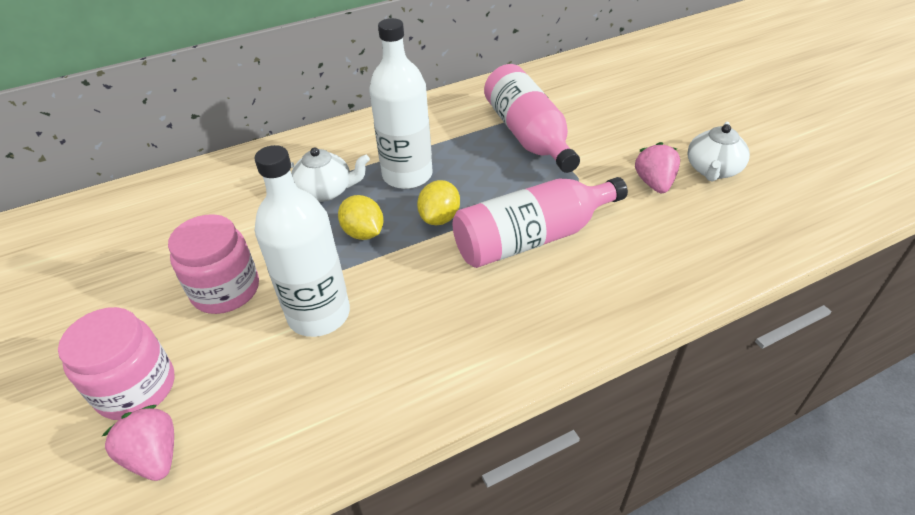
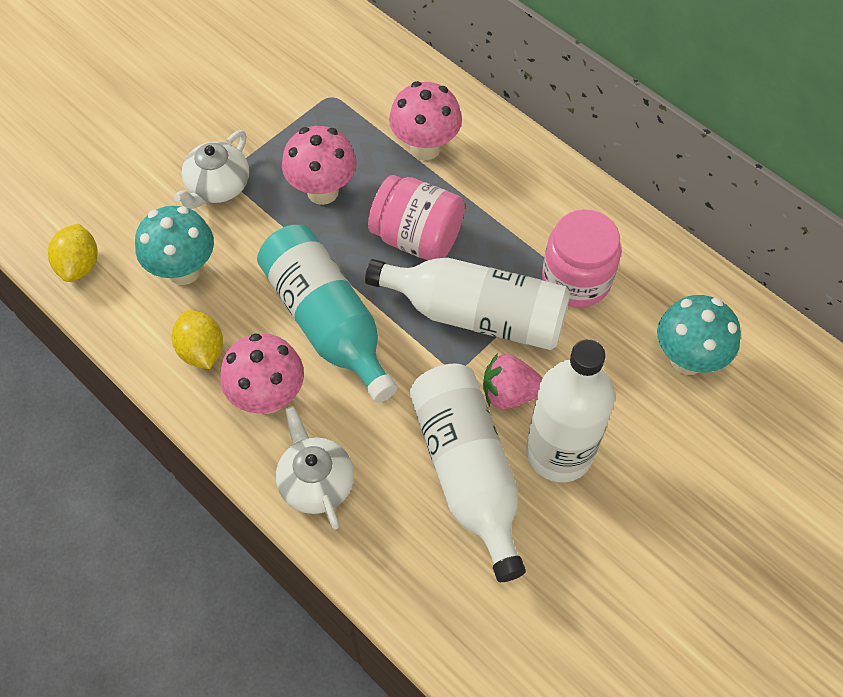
pink bottle: 2 -> 0
pink mushroom: 0 -> 3
pink strawberry: 2 -> 1
turquoise bottle: 0 -> 1
turquoise mushroom: 0 -> 2
white bottle: 2 -> 3

